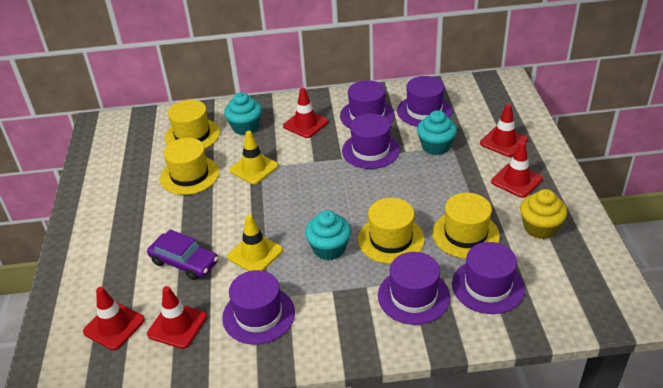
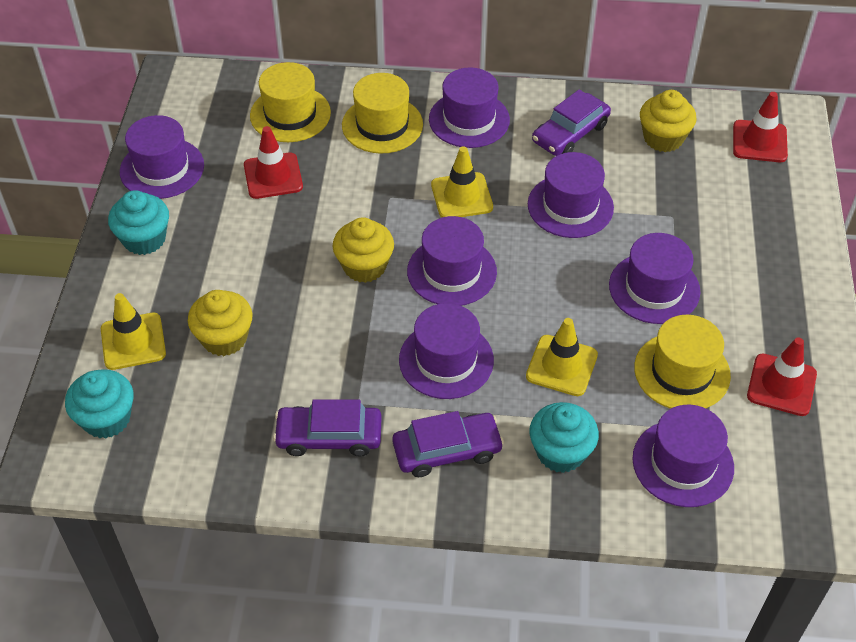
purple car: 1 -> 3
purple hat: 6 -> 7
red traffic cone: 5 -> 3
yellow cupcake: 1 -> 3
yellow hat: 4 -> 3
yellow traffic cone: 2 -> 3

